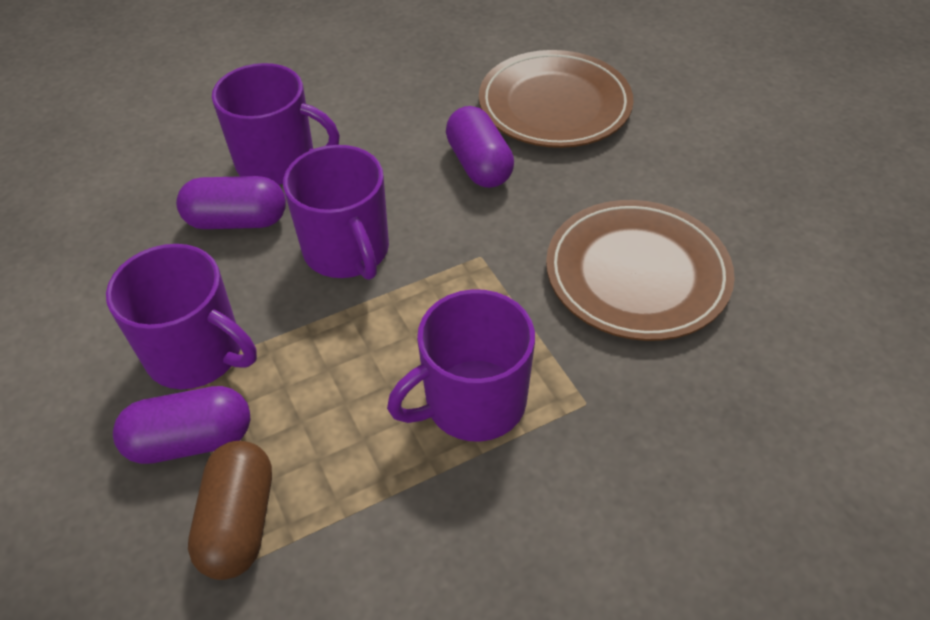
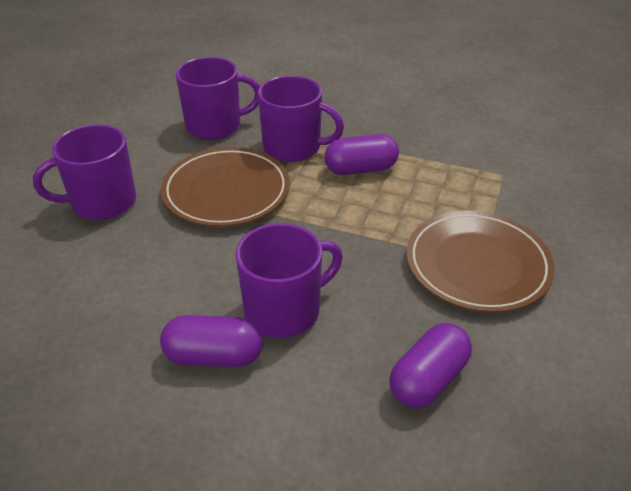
brown capsule: 1 -> 0

